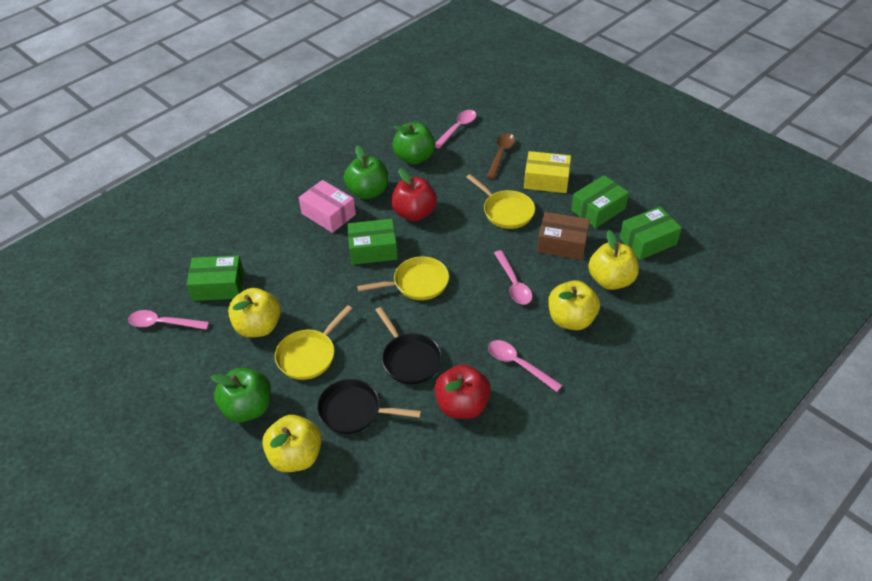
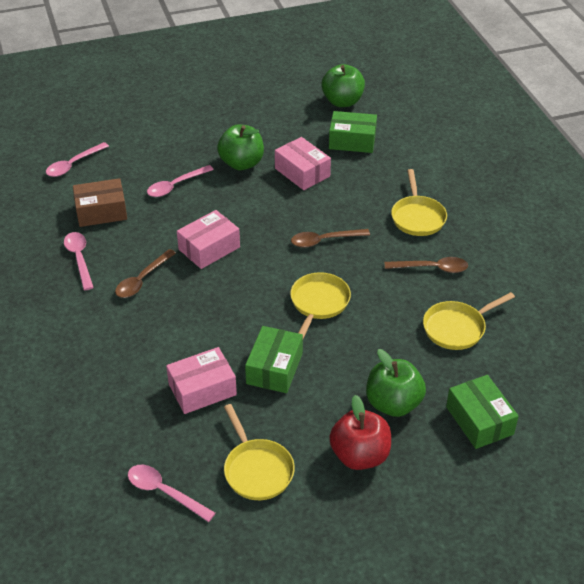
black pan: 2 -> 0
brown spoon: 1 -> 3
green box: 4 -> 3
pink box: 1 -> 3
red apple: 2 -> 1
yellow apple: 4 -> 0
yellow box: 1 -> 0
yellow pan: 3 -> 4

